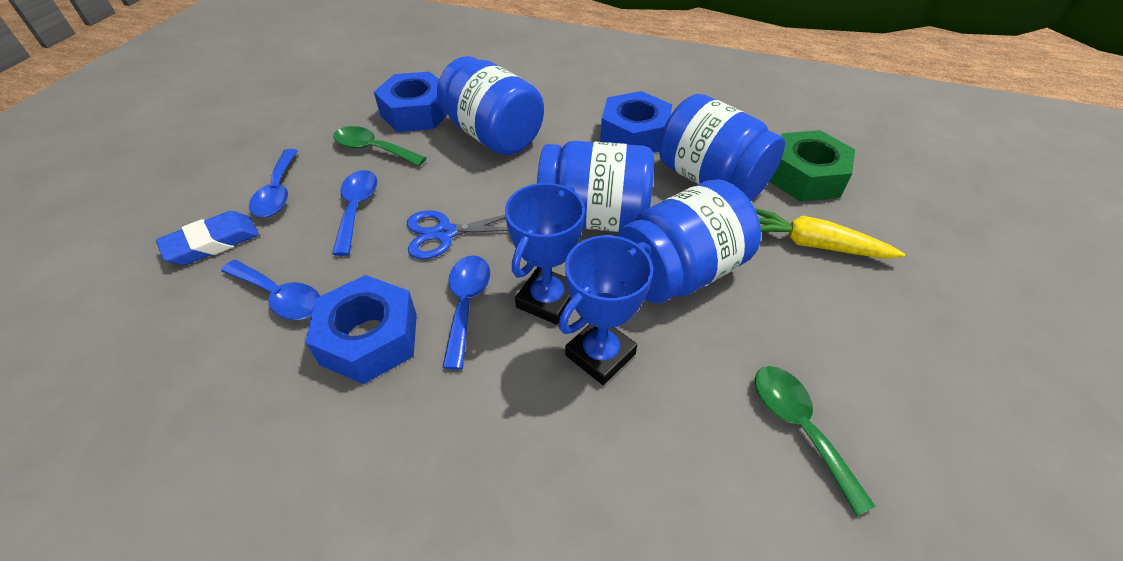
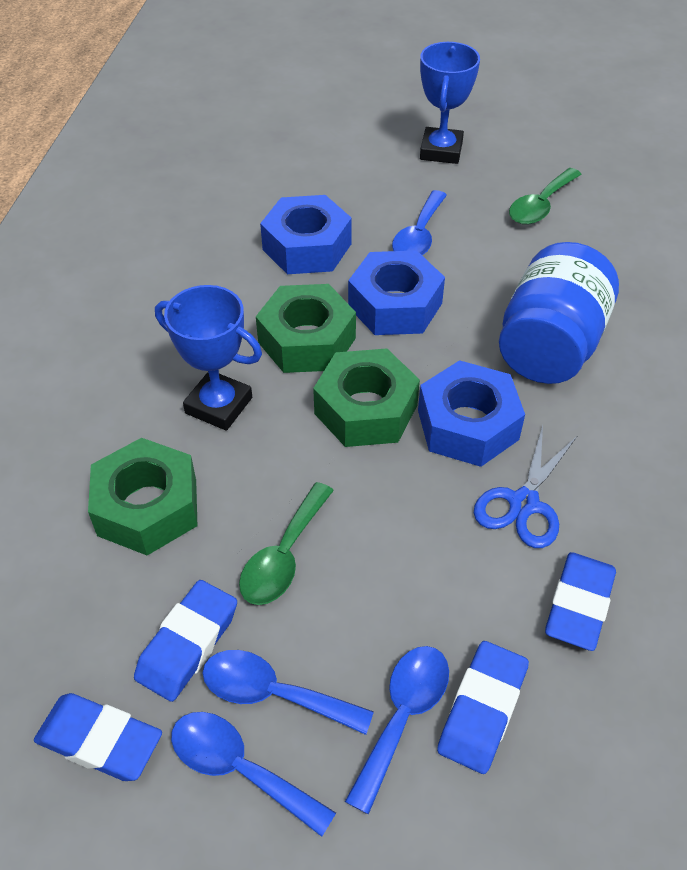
blue eraser: 1 -> 4
blue jar: 4 -> 1
green nut: 1 -> 3
yellow carrot: 1 -> 0

